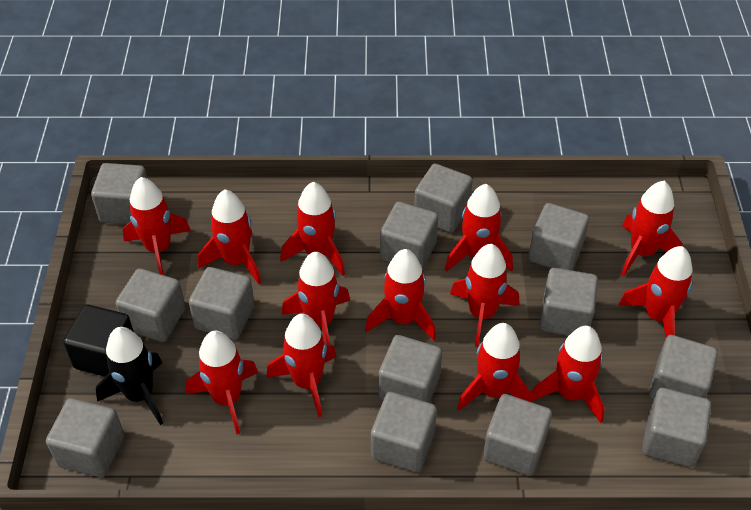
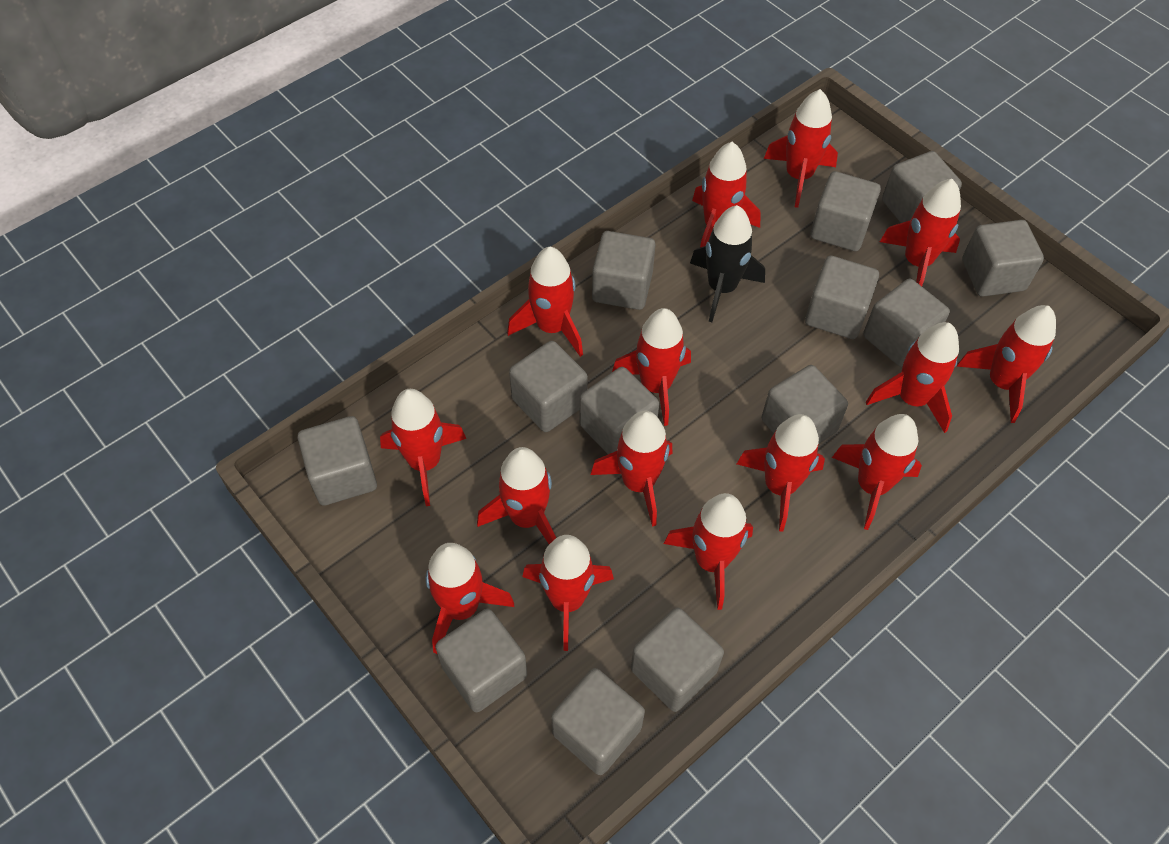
black cube: 1 -> 0
red rocket: 13 -> 15

